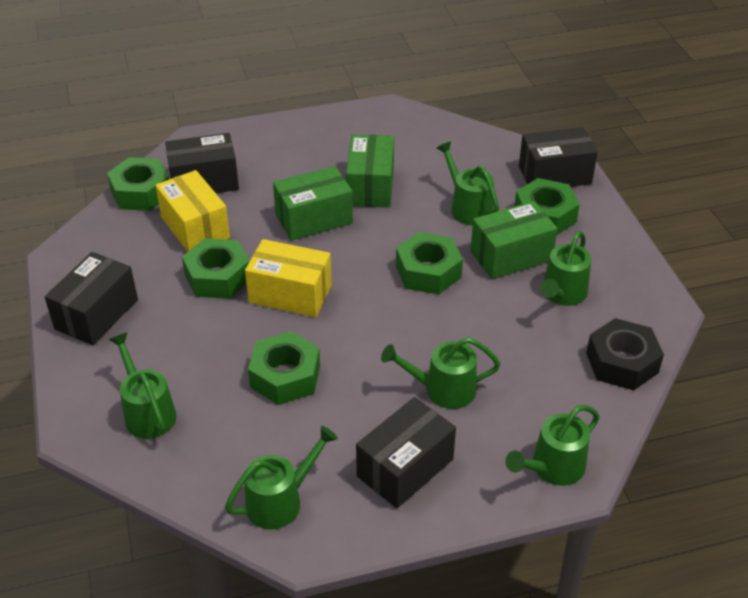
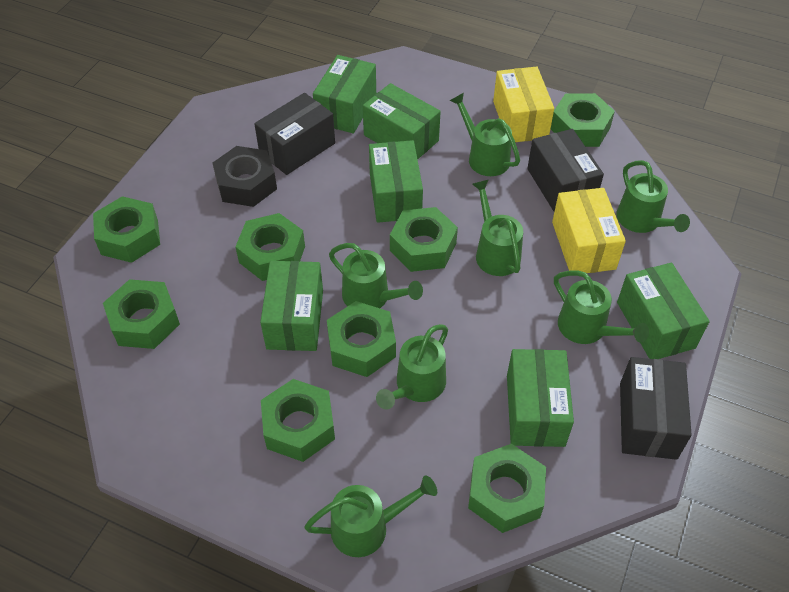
black box: 4 -> 3
green box: 3 -> 6
green nut: 5 -> 8
green watering can: 6 -> 7

